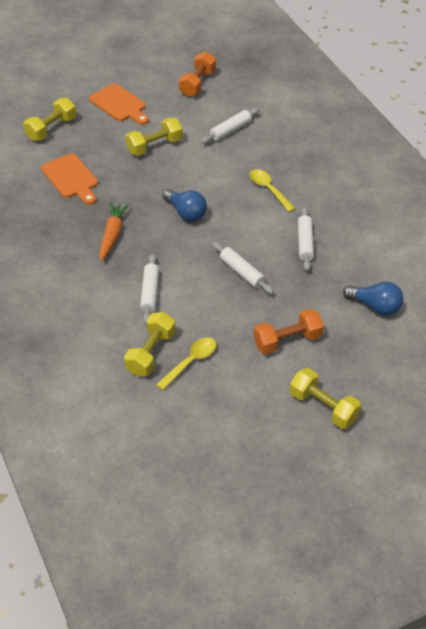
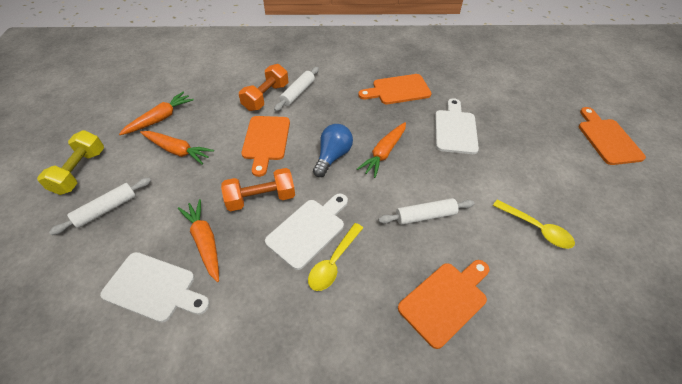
blue light bulb: 2 -> 1
orange carrot: 1 -> 4
orange cutting board: 2 -> 4
white cutting board: 0 -> 3
white rolling pin: 4 -> 3
yellow dumbbell: 4 -> 1

